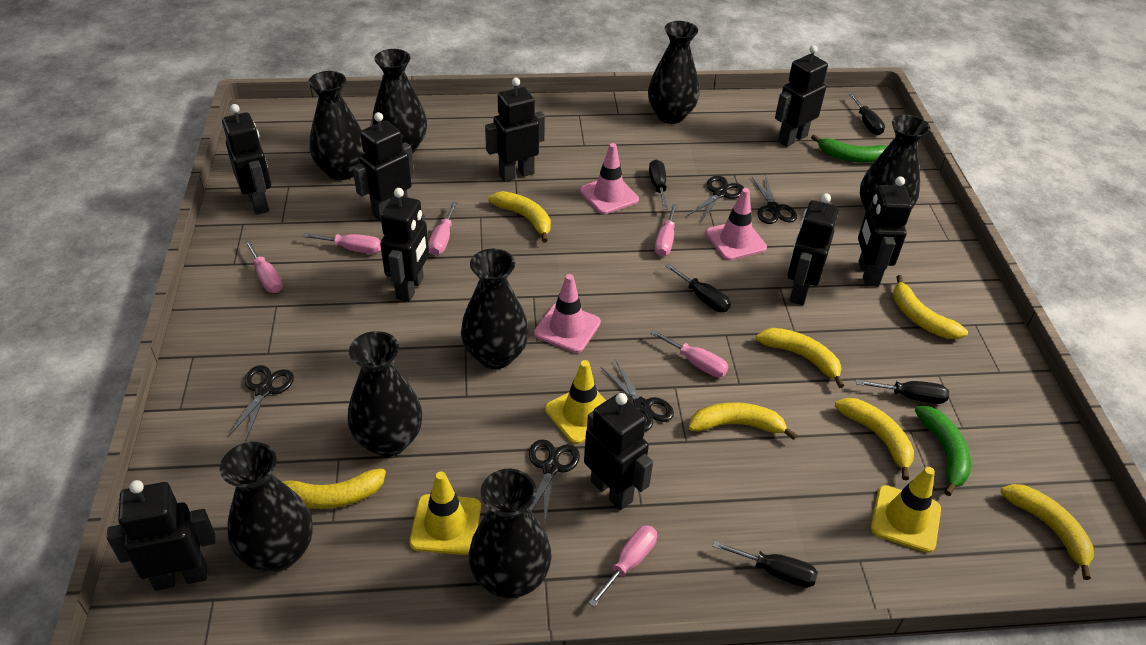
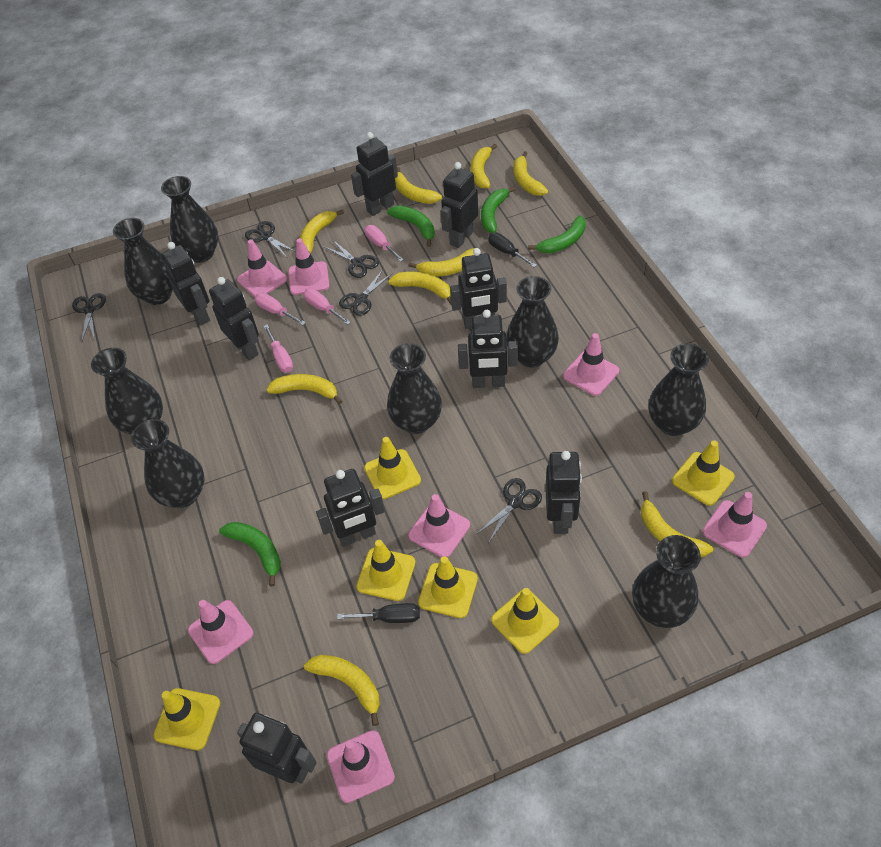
black screwdriver: 5 -> 2
green banana: 2 -> 4
pink screwdriver: 6 -> 4
pink traffic cone: 3 -> 7
yellow banana: 7 -> 9
yellow traffic cone: 3 -> 6

